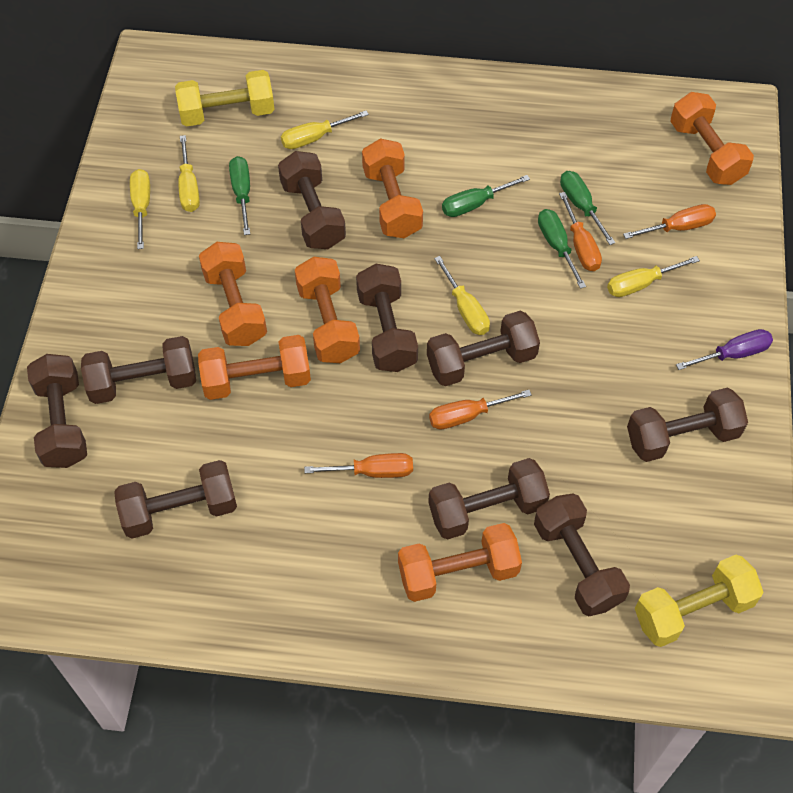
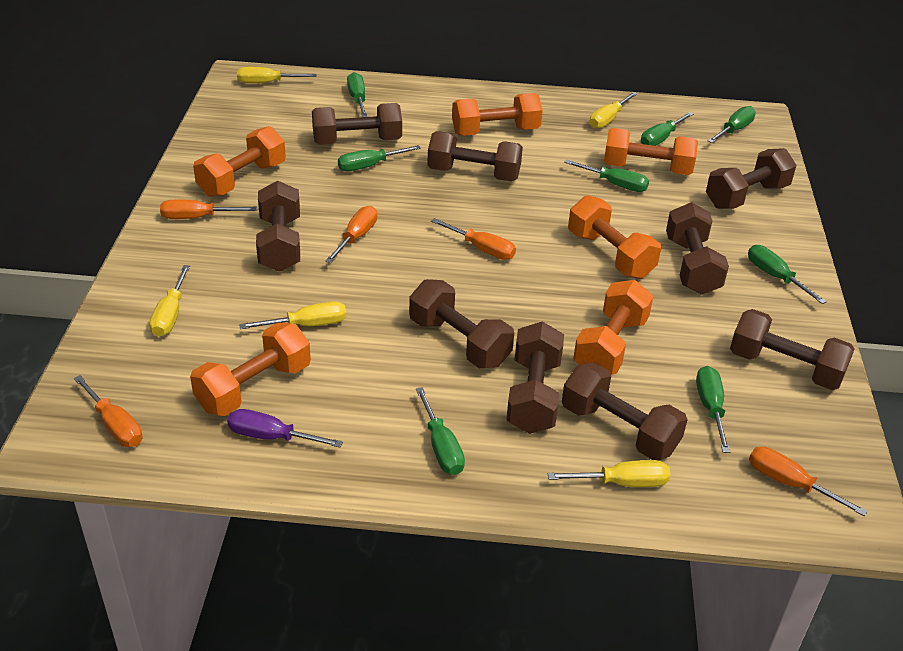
green screwdriver: 4 -> 8
orange screwdriver: 4 -> 5
yellow dumbbell: 2 -> 0

